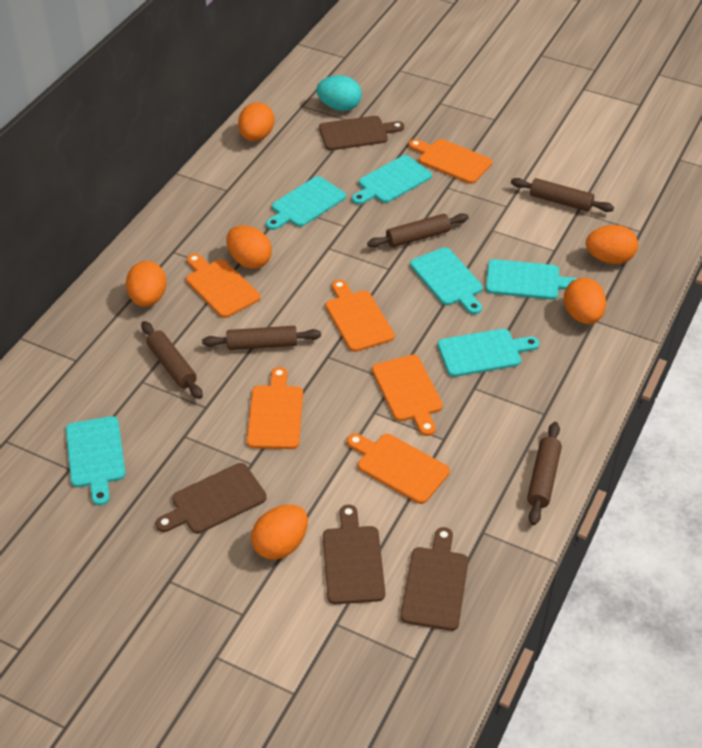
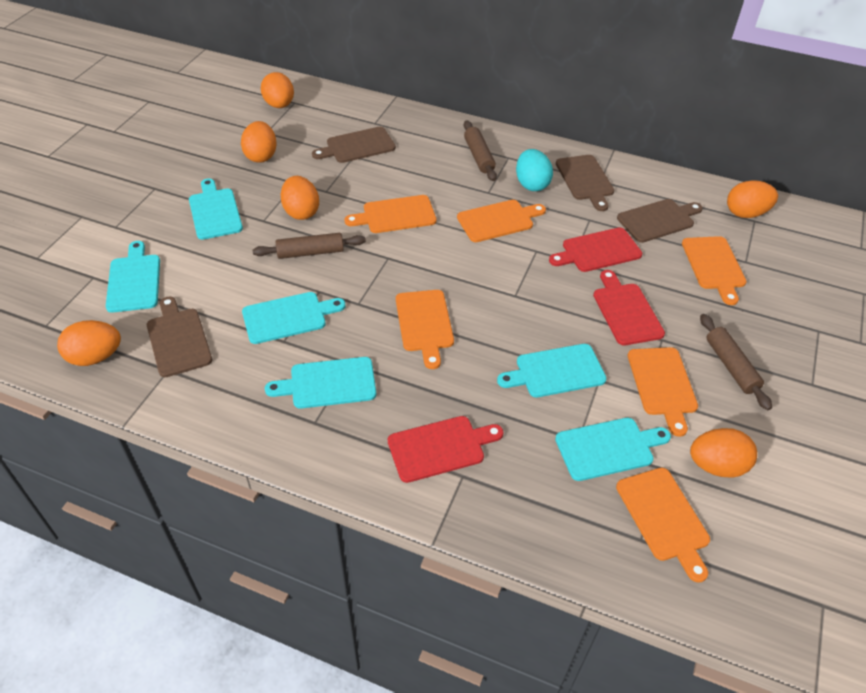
brown rolling pin: 5 -> 3
red cutting board: 0 -> 3

